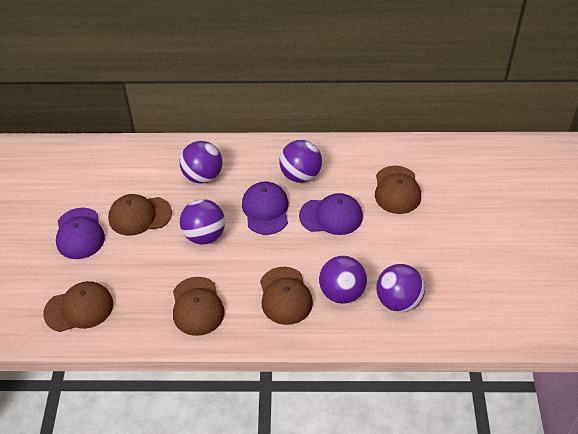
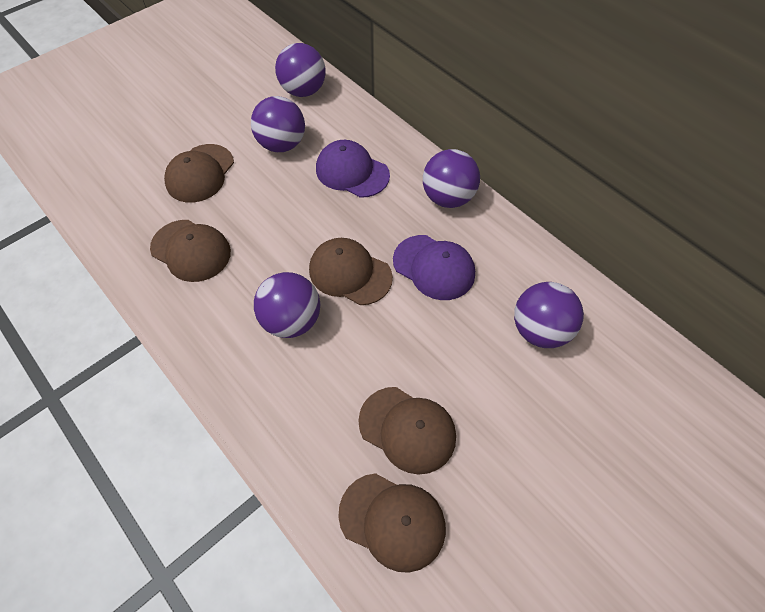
purple cap: 3 -> 2

